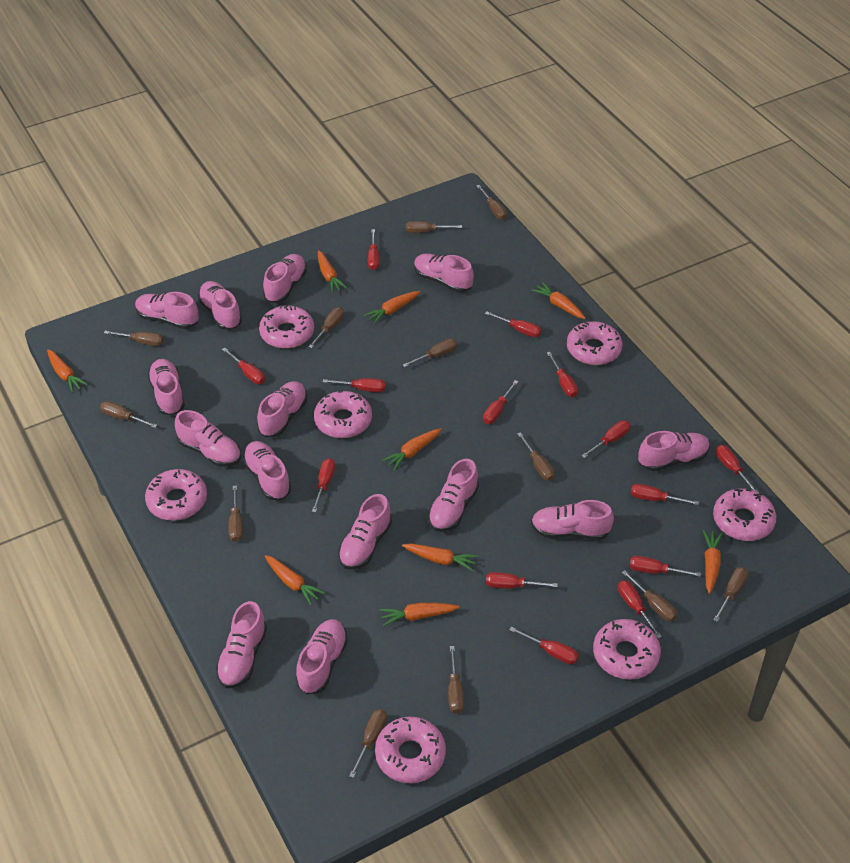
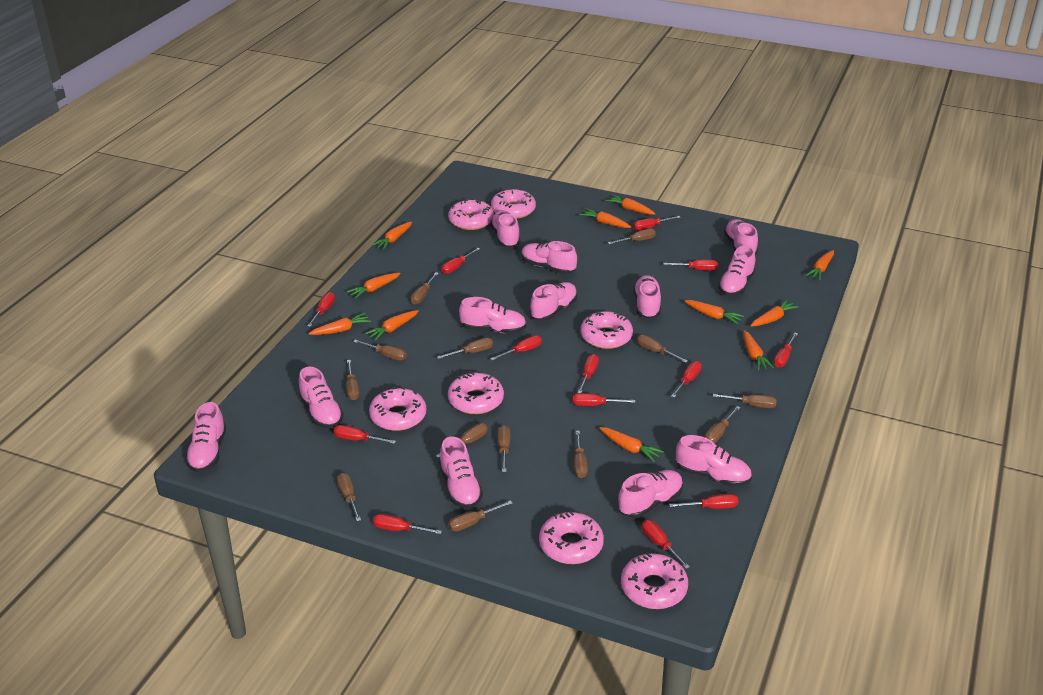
brown screwdriver: 12 -> 13
orange carrot: 9 -> 11
pink shoe: 14 -> 12
red screwdriver: 14 -> 13

